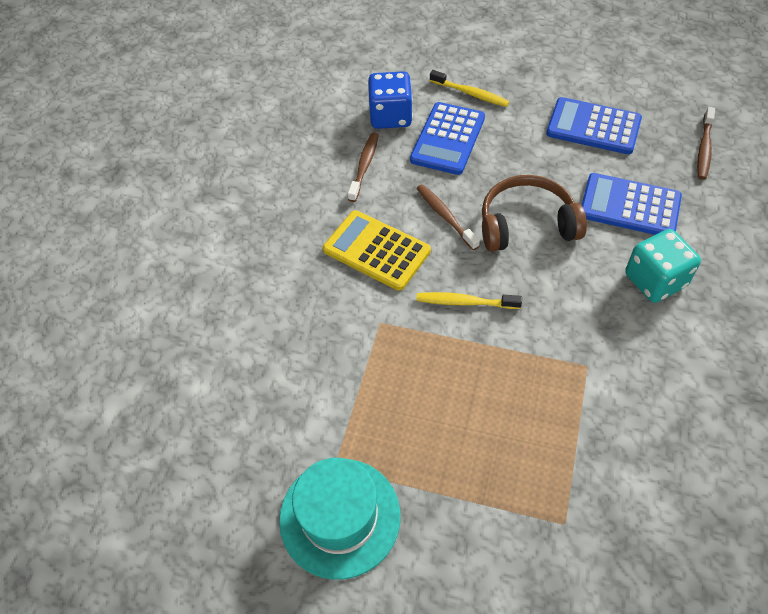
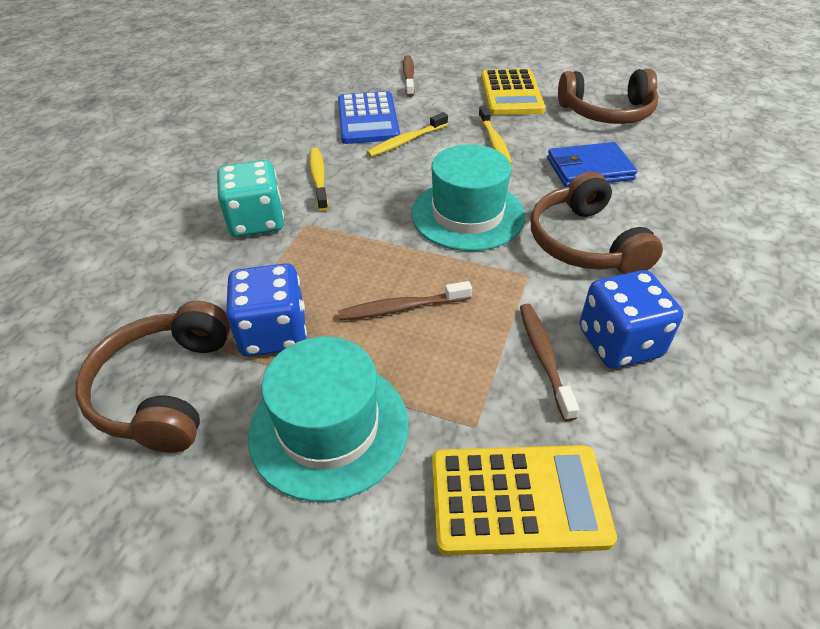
blue calculator: 3 -> 1
blue dice: 1 -> 2
blue wallet: 0 -> 1
brown headphones: 1 -> 3
turquoise hat: 1 -> 2
yellow calculator: 1 -> 2
yellow toothbrush: 2 -> 3

